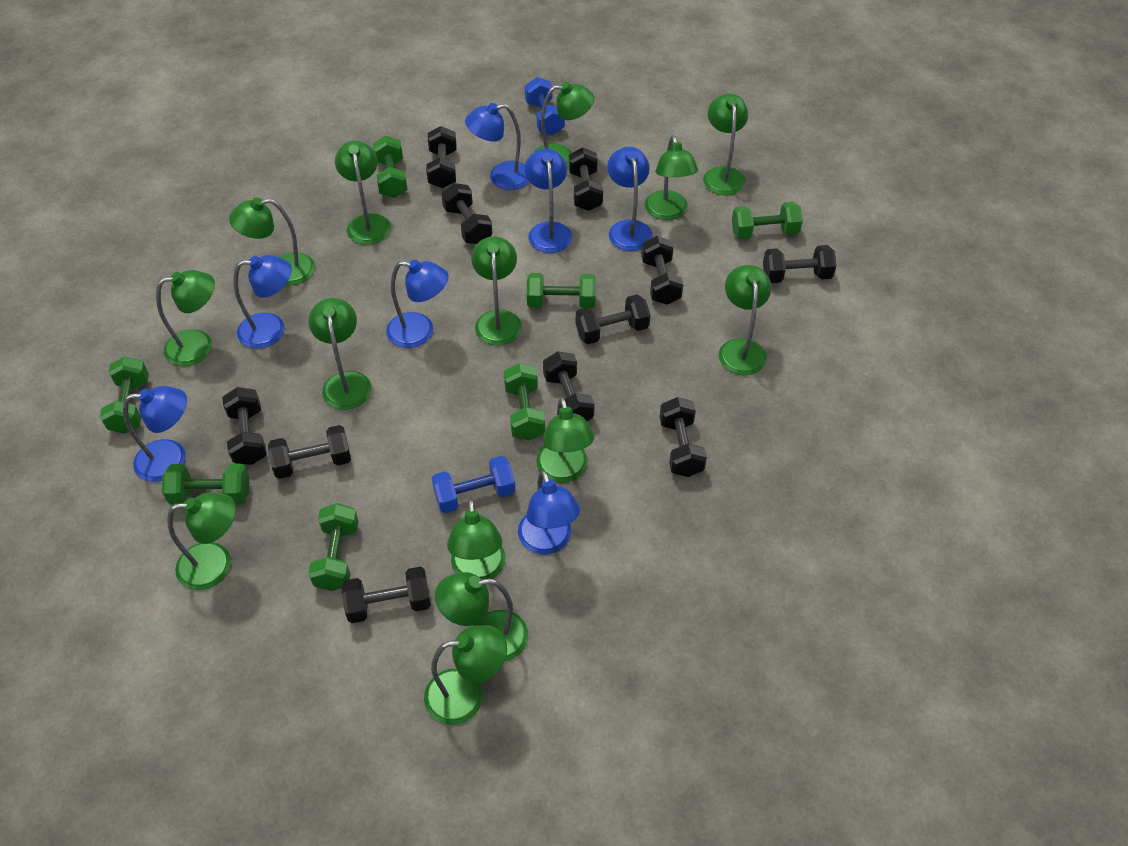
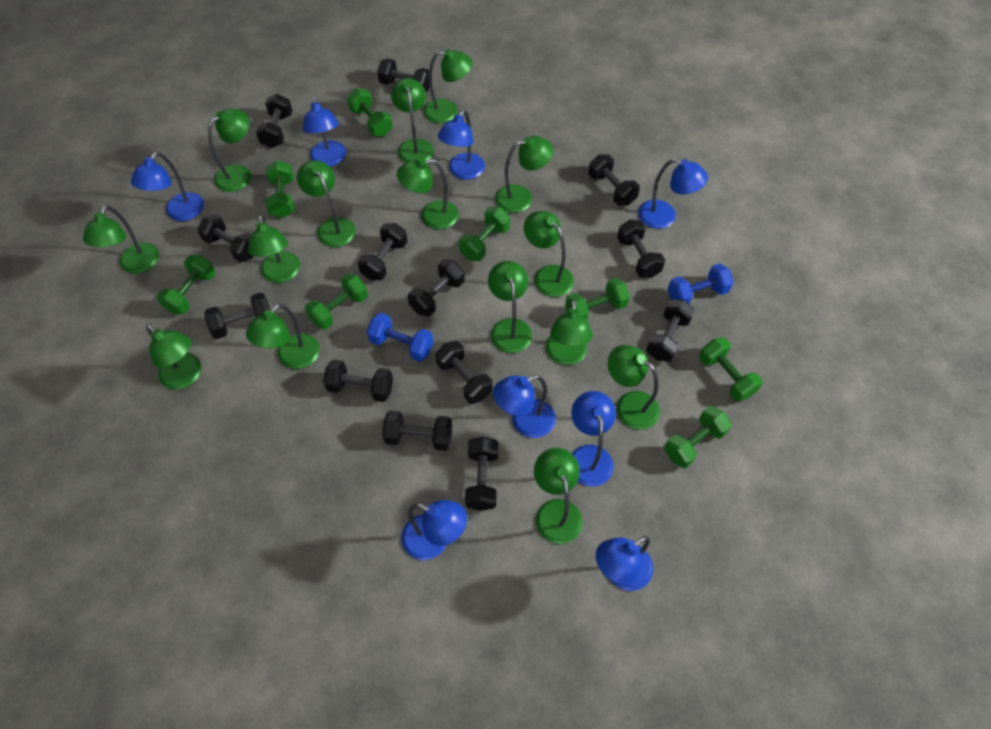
black dumbbell: 11 -> 13
blue lamp: 7 -> 8
green dumbbell: 7 -> 8
green lamp: 14 -> 15

